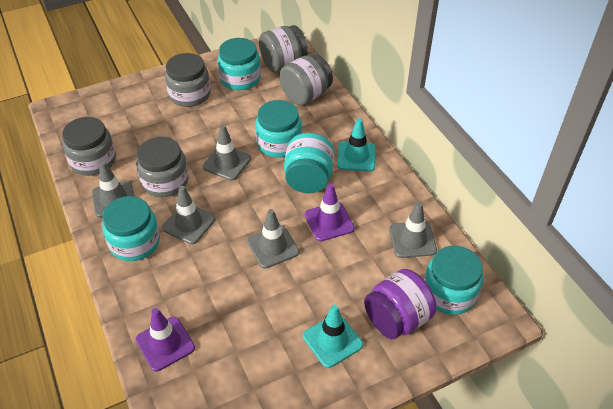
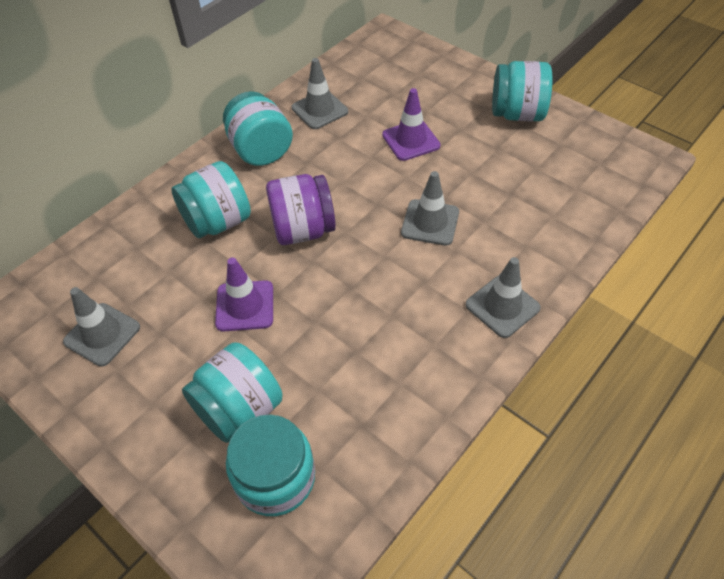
grey jar: 5 -> 0
grey traffic cone: 5 -> 4
turquoise traffic cone: 2 -> 0

